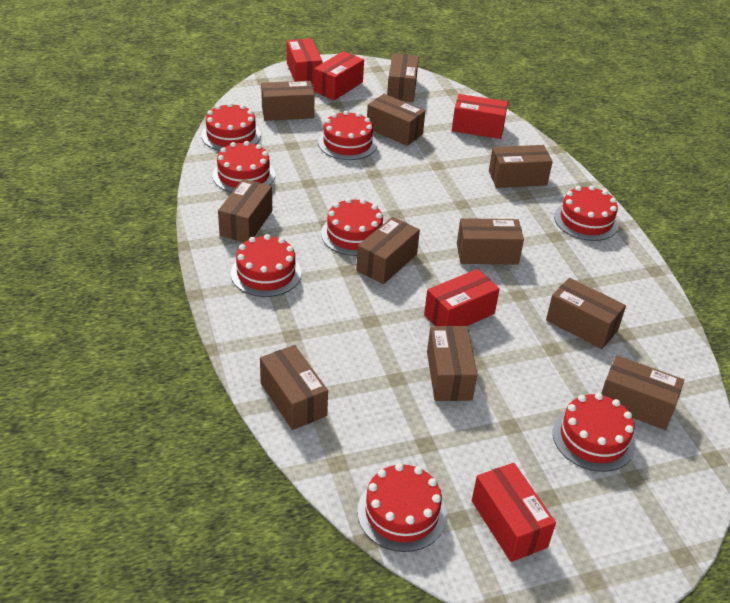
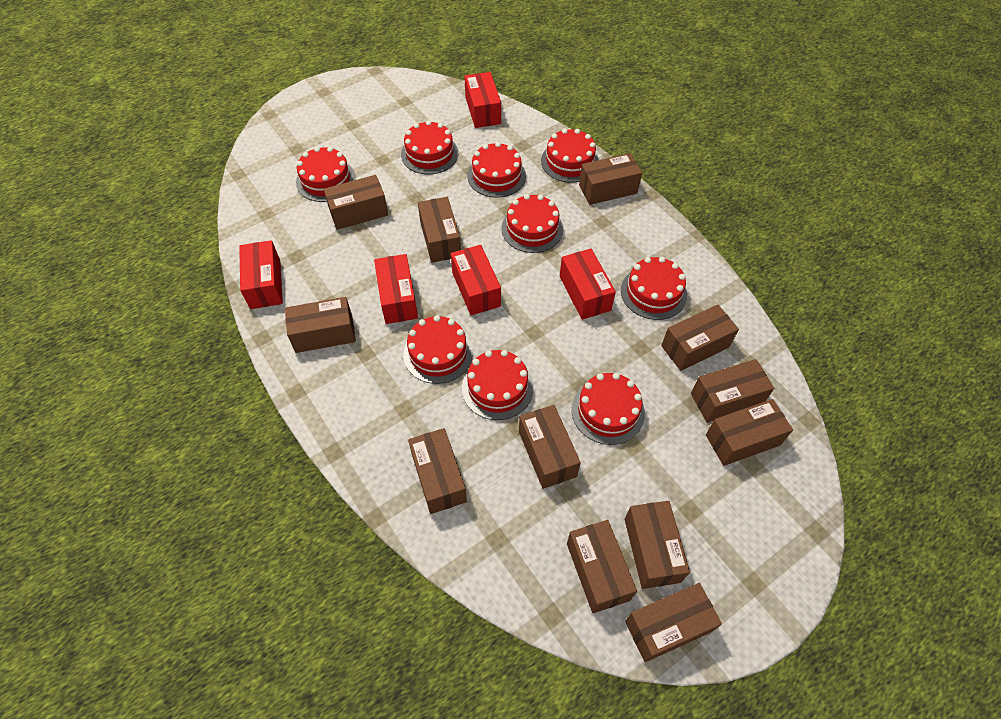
brown box: 11 -> 12
red cake: 8 -> 9

